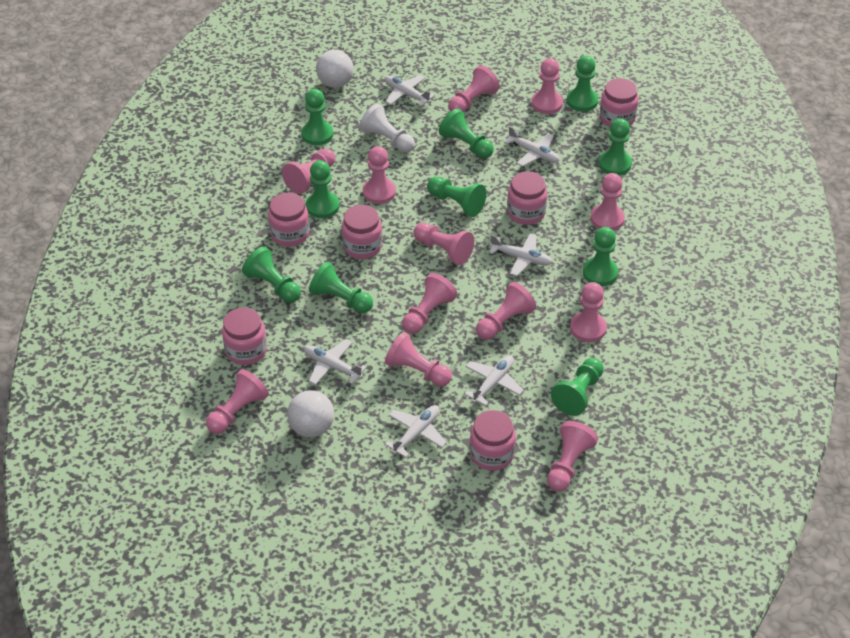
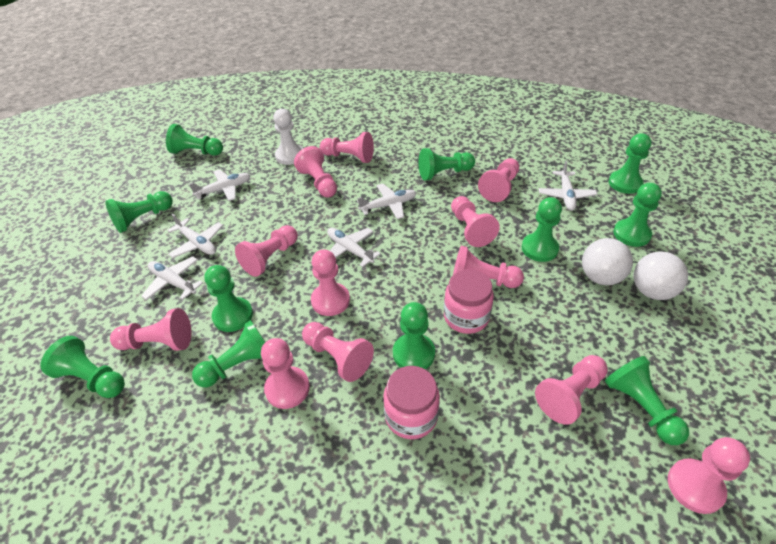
green pawn: 10 -> 11
pink jar: 6 -> 2

